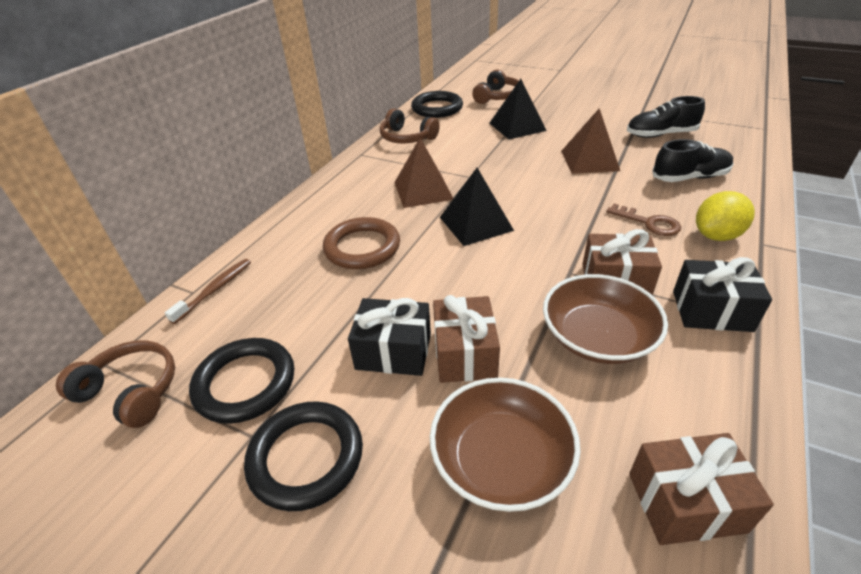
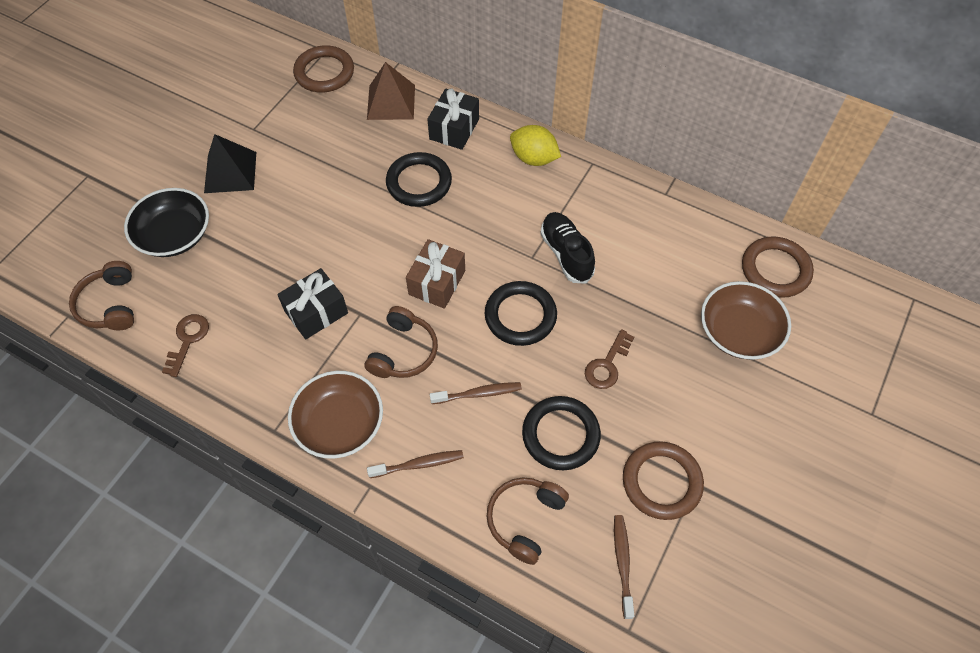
black bowl: 0 -> 1
black pyramid: 2 -> 1
black shoe: 2 -> 1
brown gift: 3 -> 1
brown key: 1 -> 2
brown pyramid: 2 -> 1
brown ring: 1 -> 3
brown toothbrush: 1 -> 3

